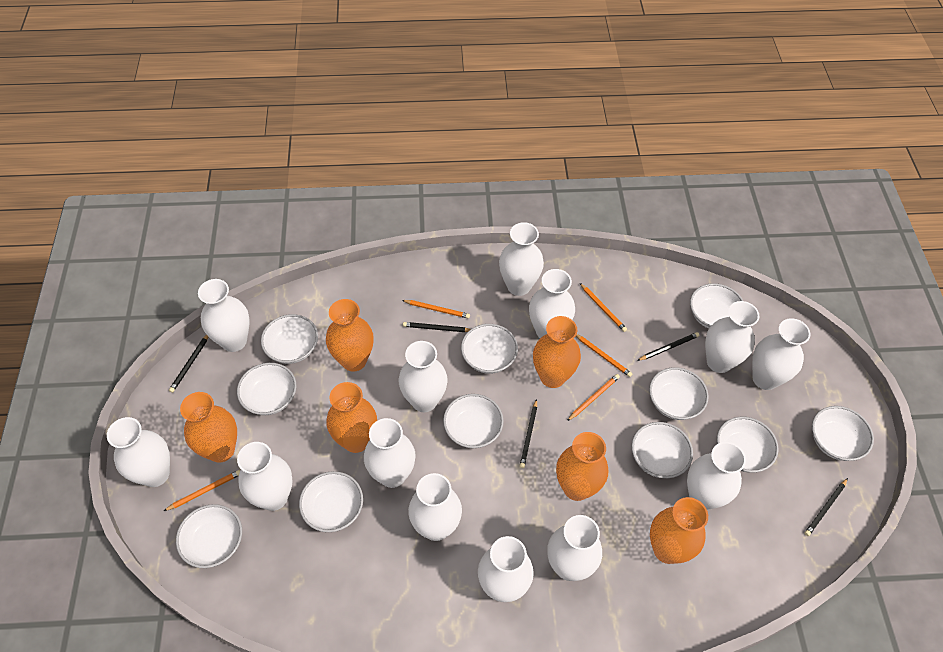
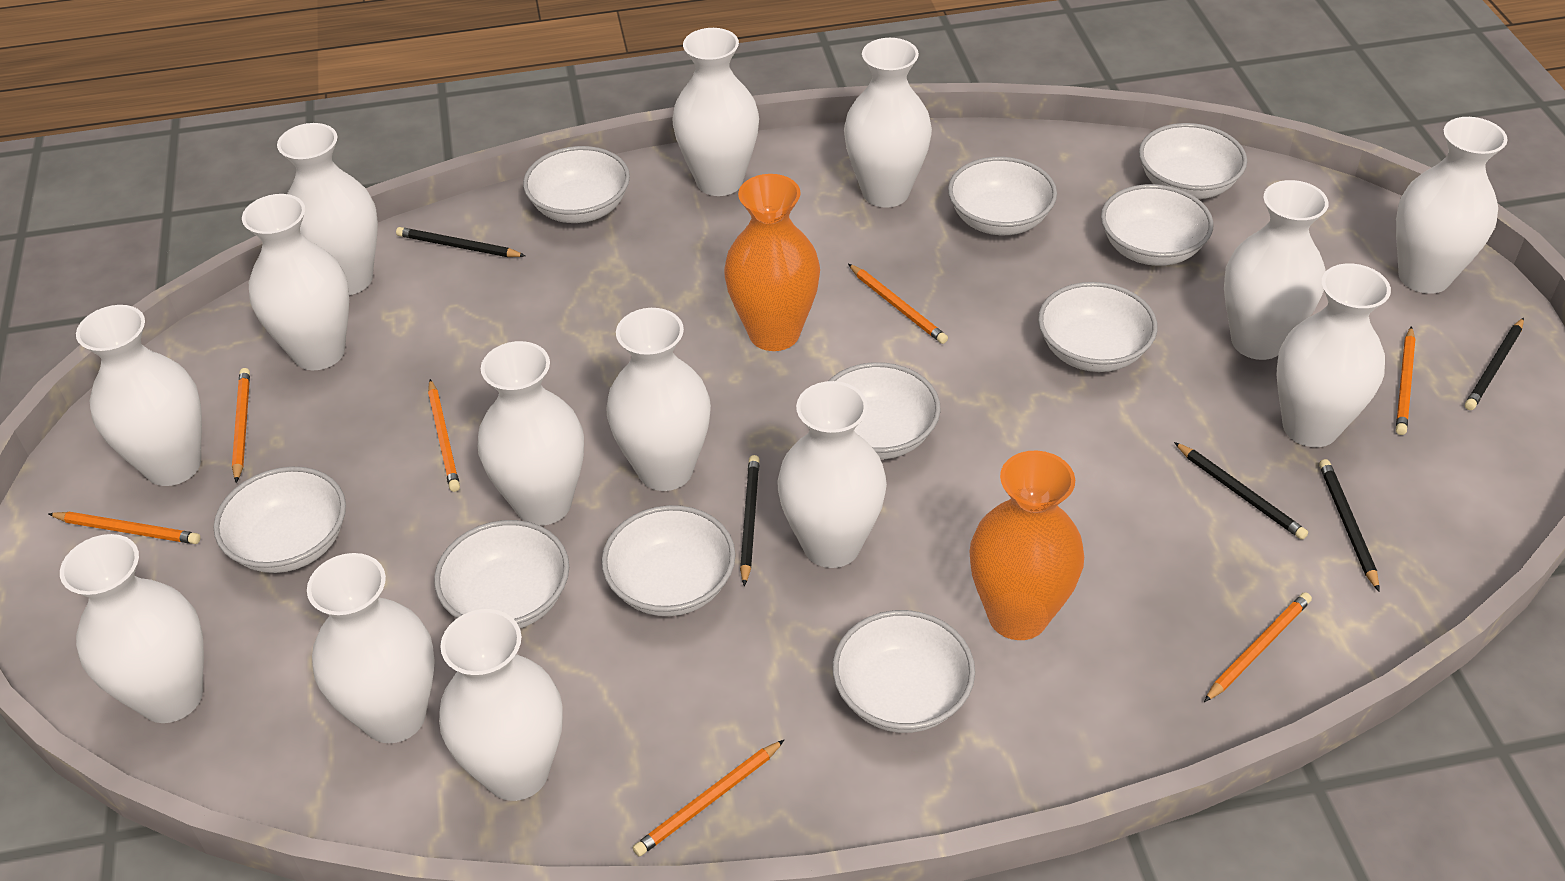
orange pencil: 5 -> 7
orange vase: 6 -> 2
white bowl: 11 -> 10
white vase: 13 -> 14

